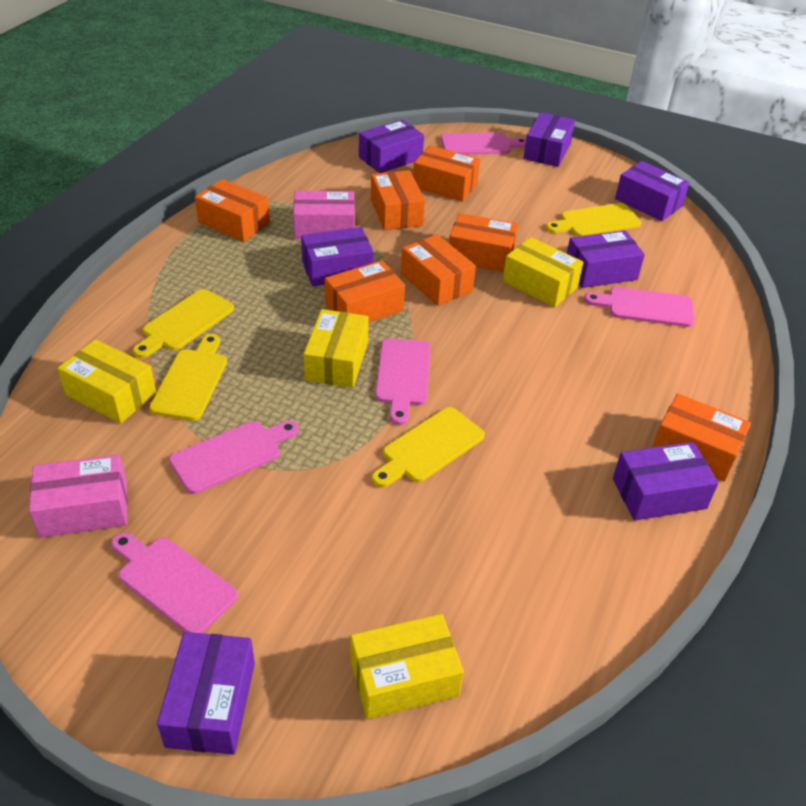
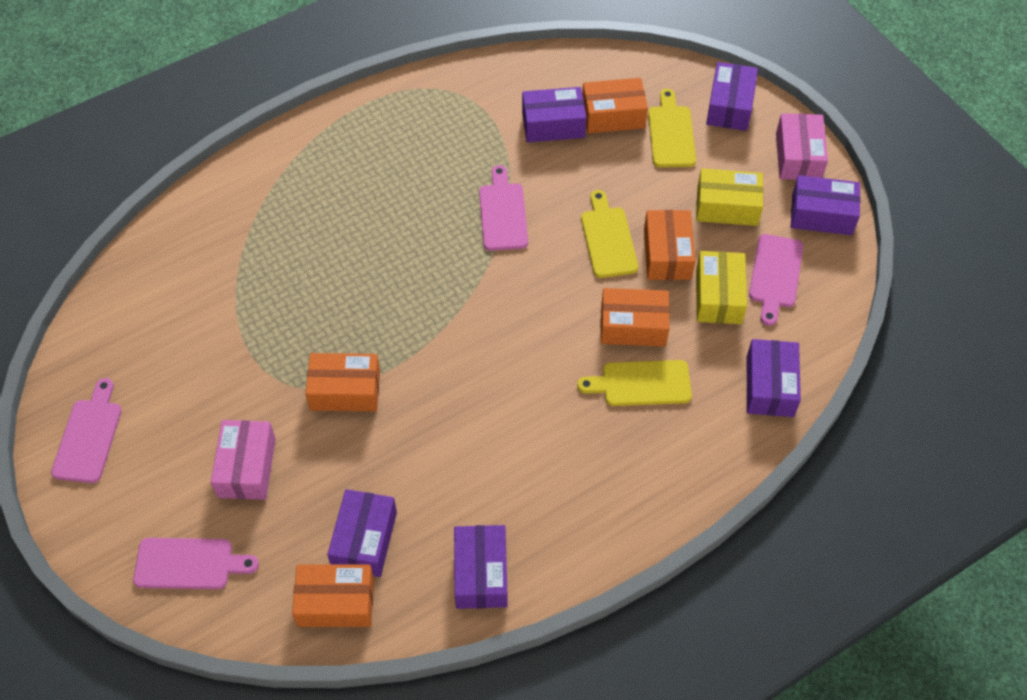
orange box: 7 -> 5
pink cutting board: 5 -> 4
purple box: 7 -> 6
yellow box: 4 -> 2
yellow cutting board: 4 -> 3

